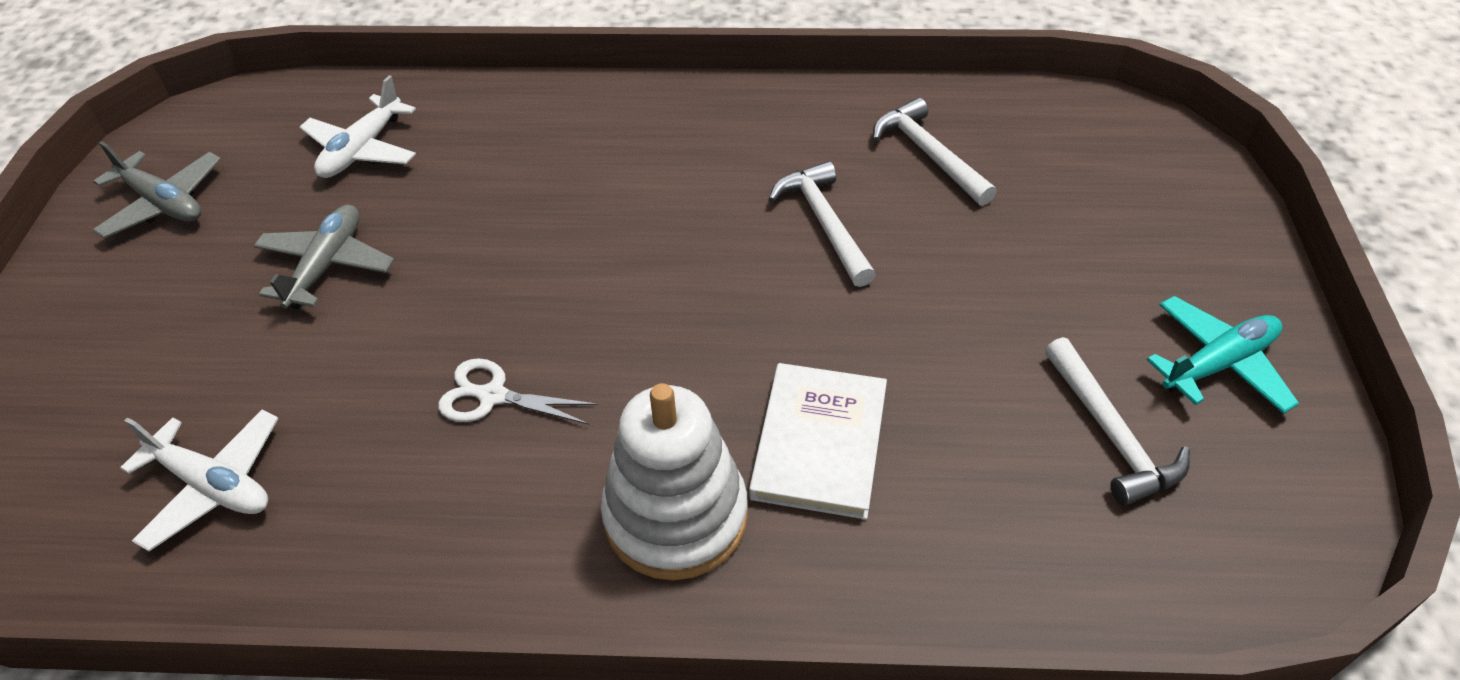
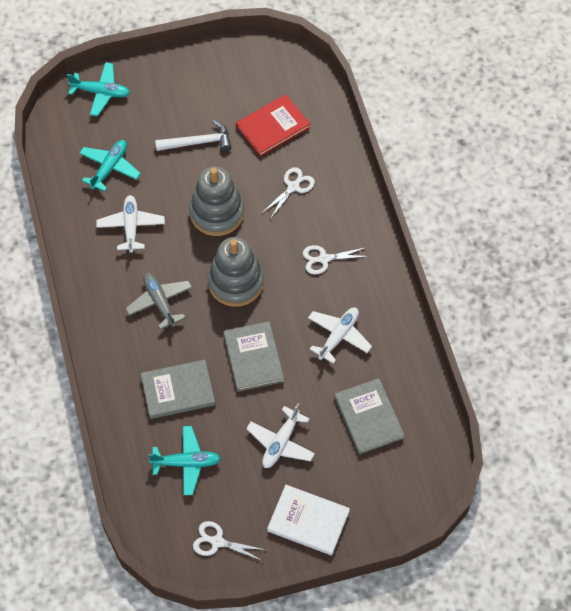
grey book: 0 -> 3
grey plane: 2 -> 1
grey stacking toy: 0 -> 2
red book: 0 -> 1
turquoise plane: 1 -> 3
white hammer: 3 -> 1
white plane: 2 -> 3
white scissors: 1 -> 3
white stacking toy: 1 -> 0

